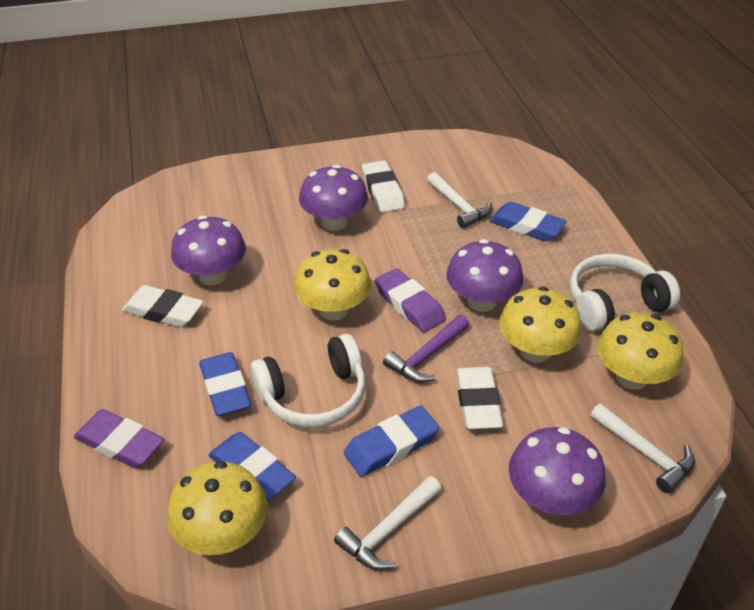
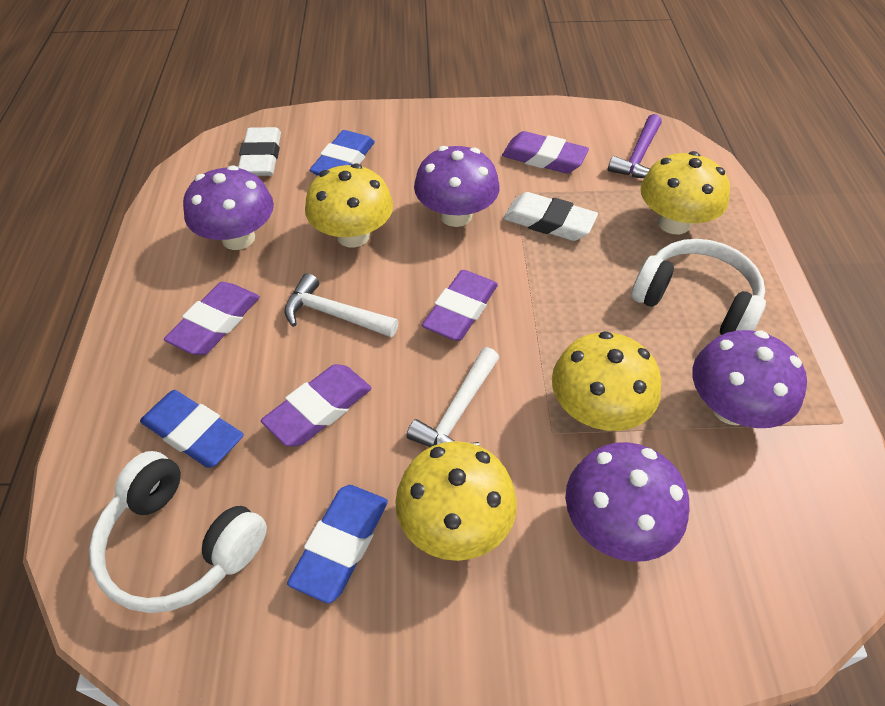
blue eraser: 4 -> 3
purple eraser: 2 -> 4
white eraser: 3 -> 2
white hammer: 3 -> 2

